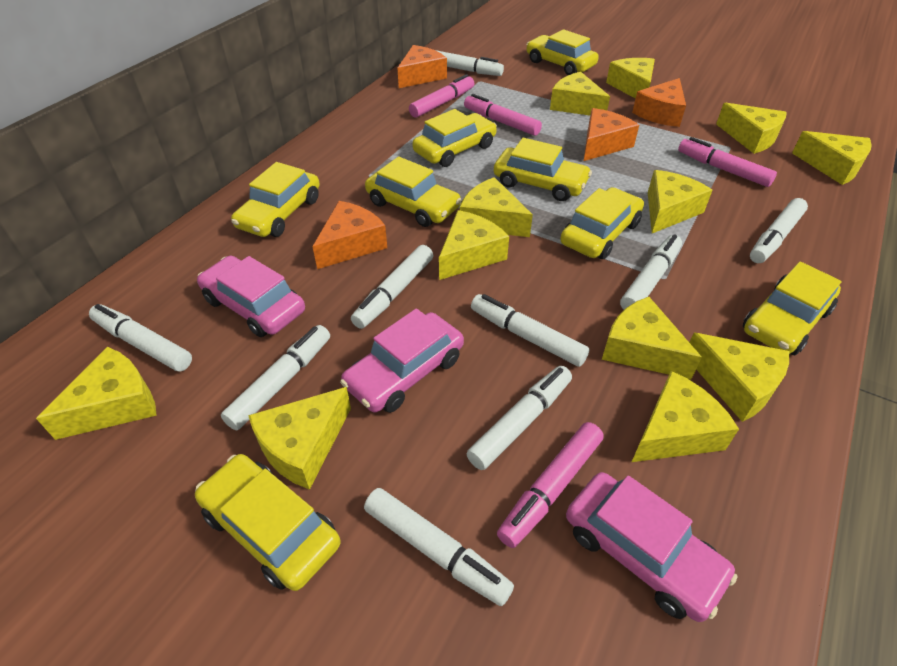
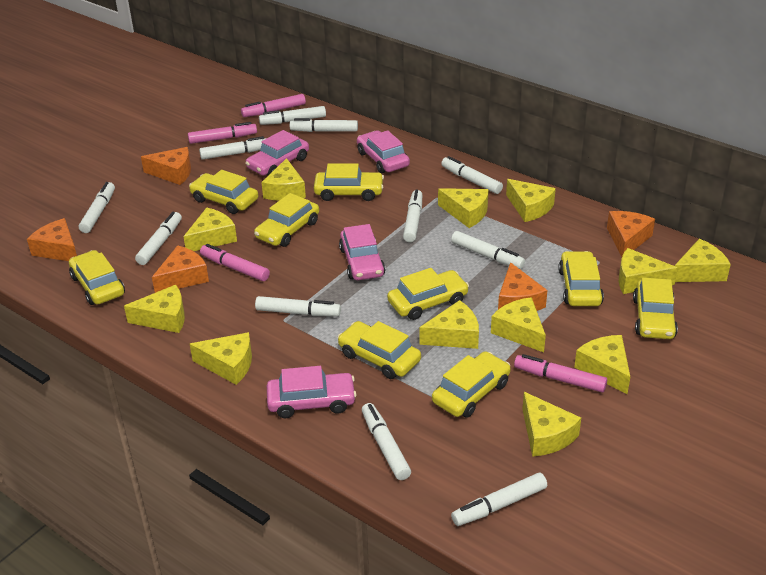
orange cheese: 4 -> 5
pink car: 3 -> 4
white marker: 9 -> 11
yellow car: 8 -> 9

